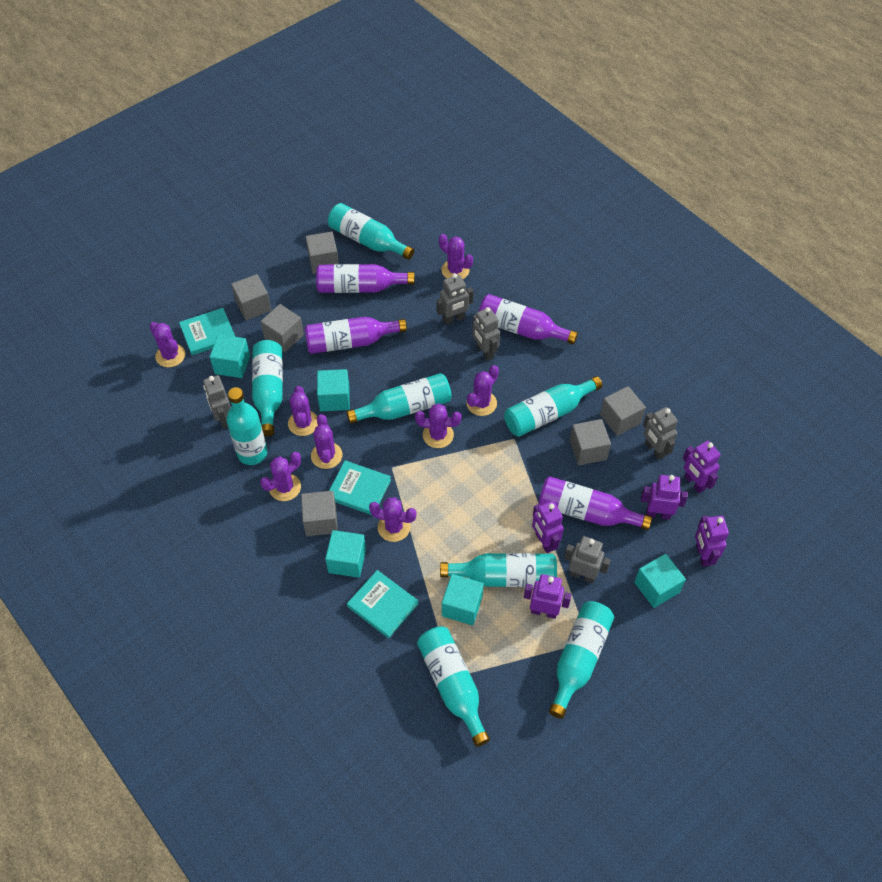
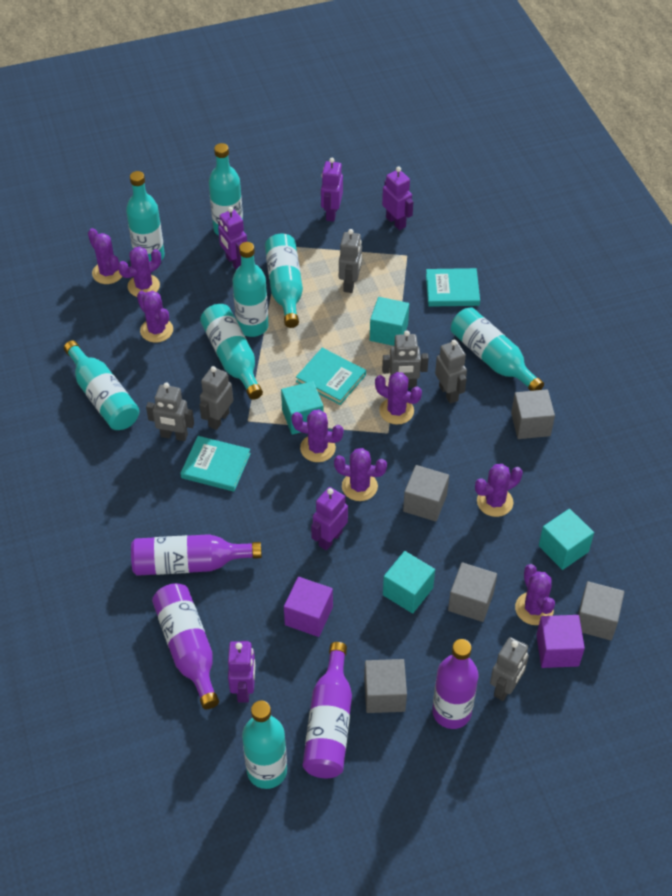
grey cube: 6 -> 5
grey robot: 5 -> 6
purple cube: 0 -> 2
turquoise cube: 5 -> 4

